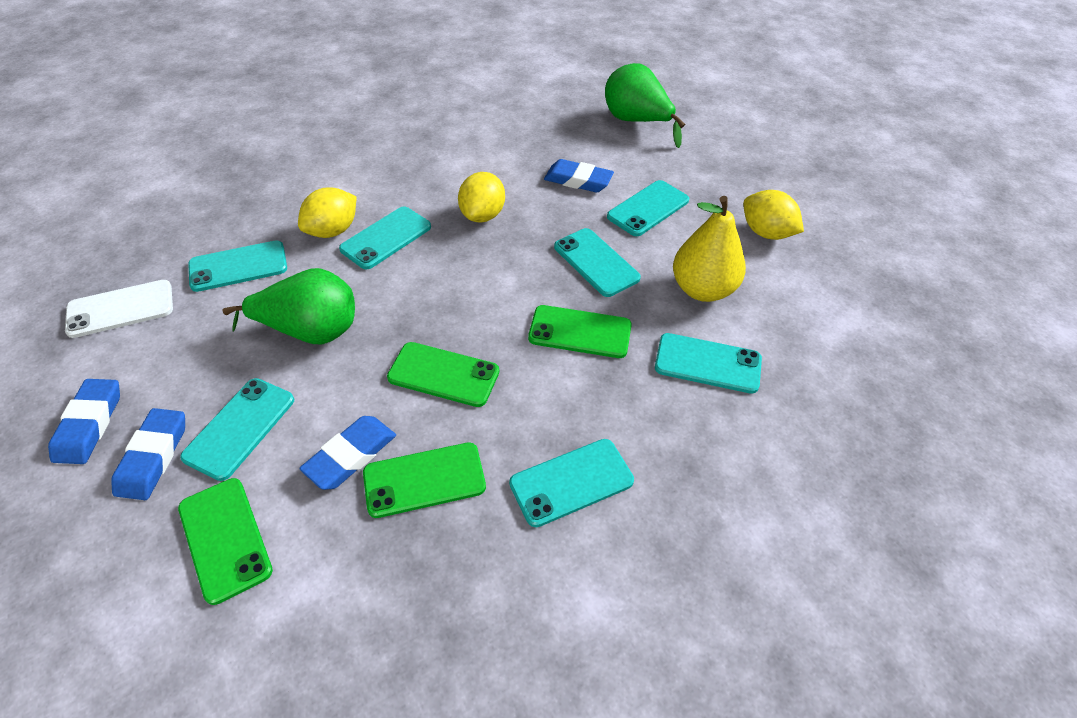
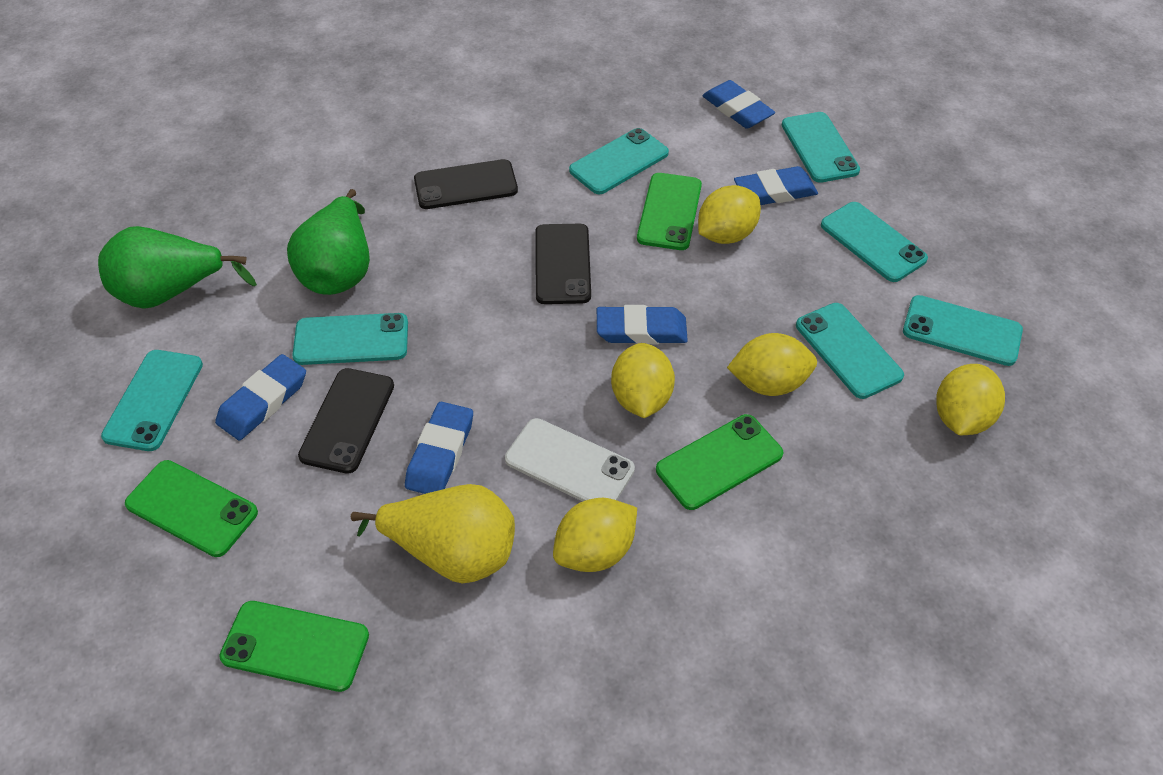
black phone: 0 -> 3
blue eraser: 4 -> 5
yellow lemon: 3 -> 5

